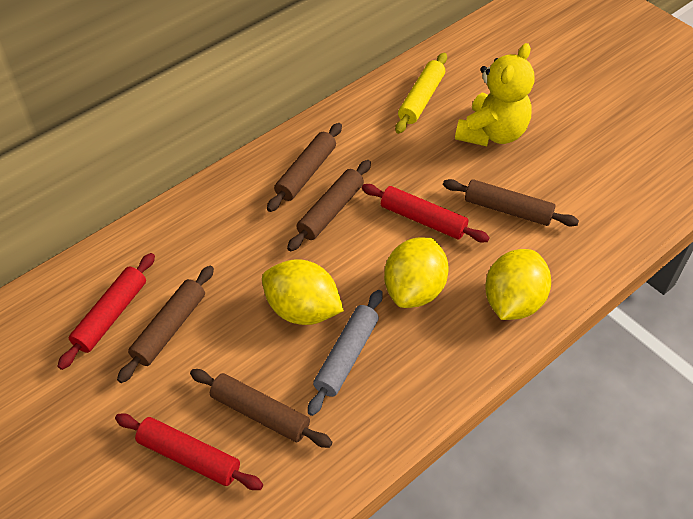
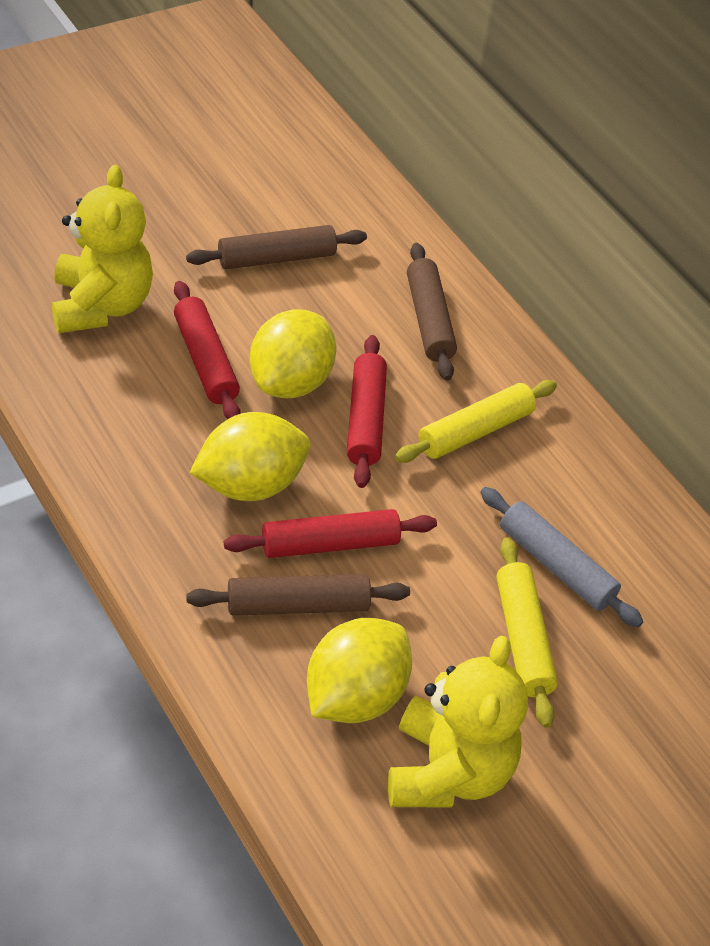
brown rolling pin: 5 -> 3
yellow rolling pin: 1 -> 2
yellow teddy bear: 1 -> 2

